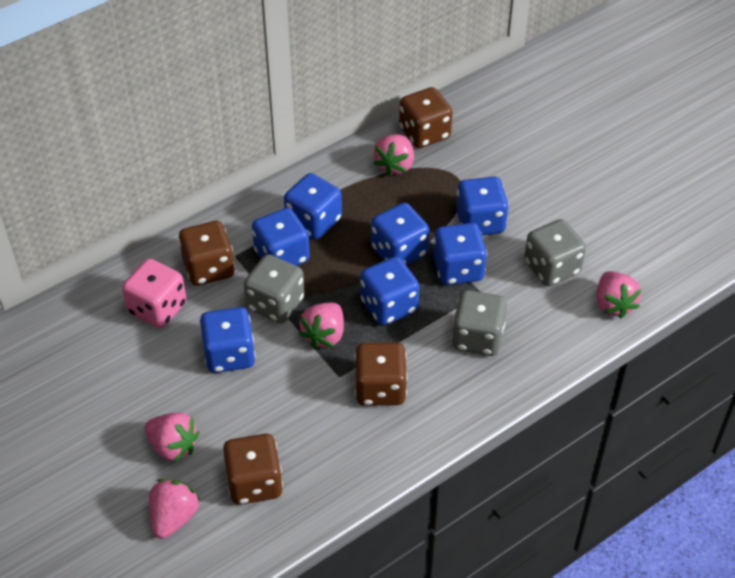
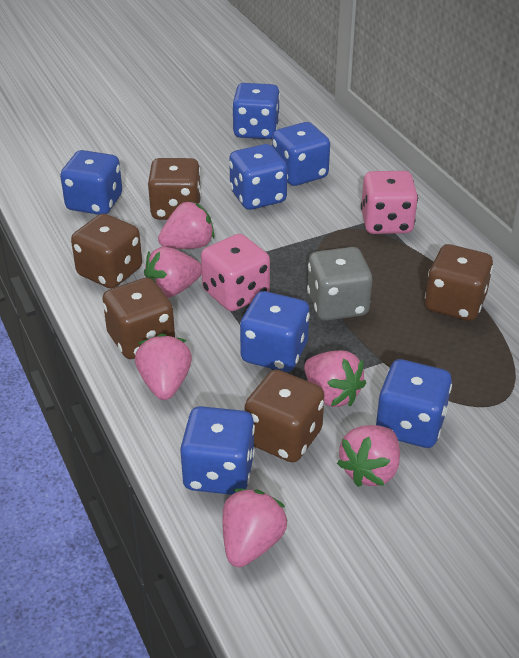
brown dice: 4 -> 5
grey dice: 3 -> 1
pink dice: 1 -> 2
pink strawberry: 5 -> 6

